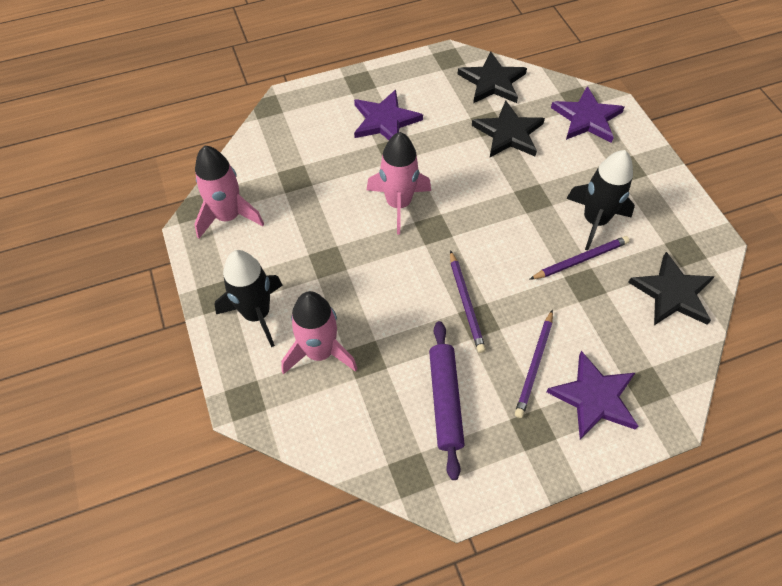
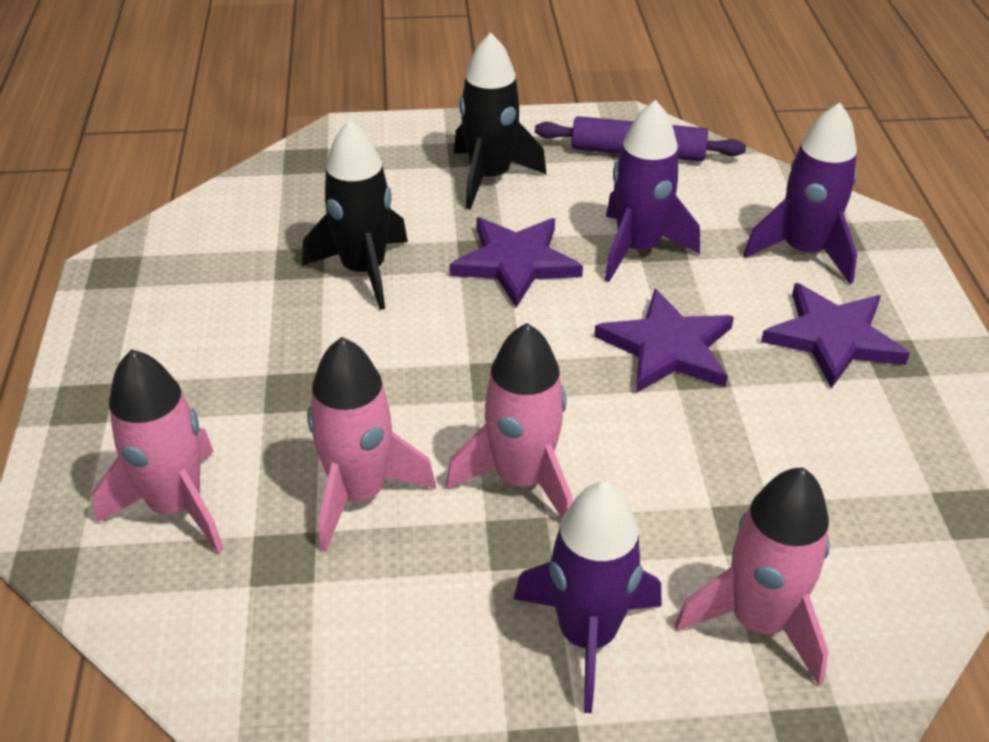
black star: 3 -> 0
pink rocket: 3 -> 4
purple pencil: 3 -> 0
purple rocket: 0 -> 3

